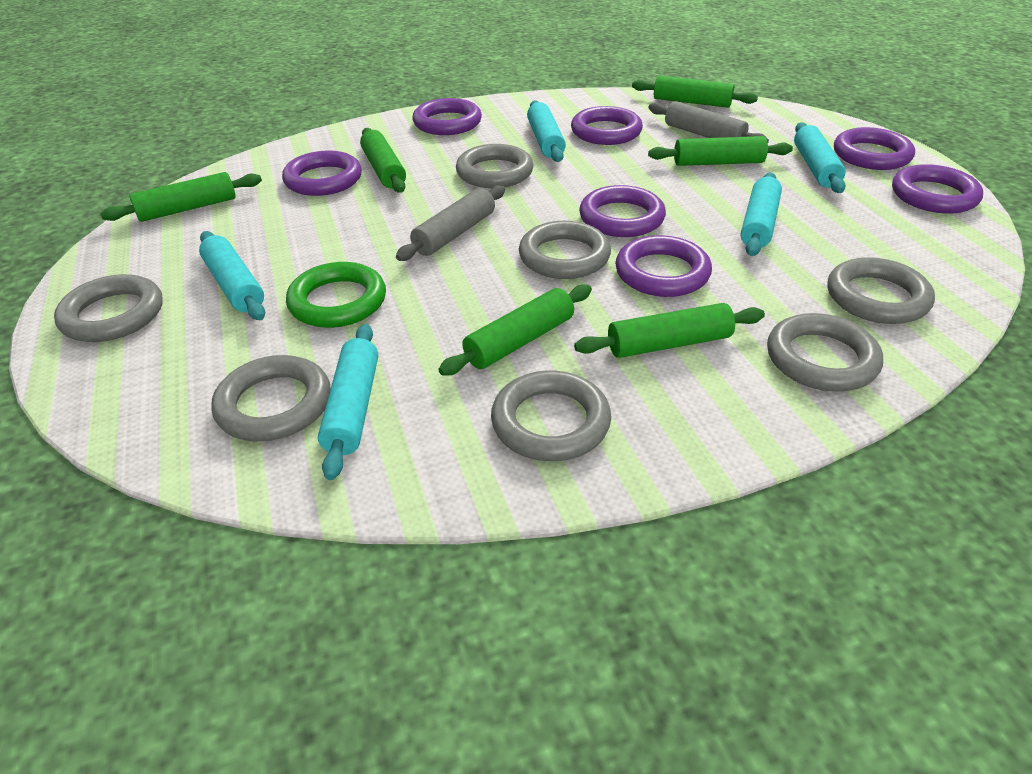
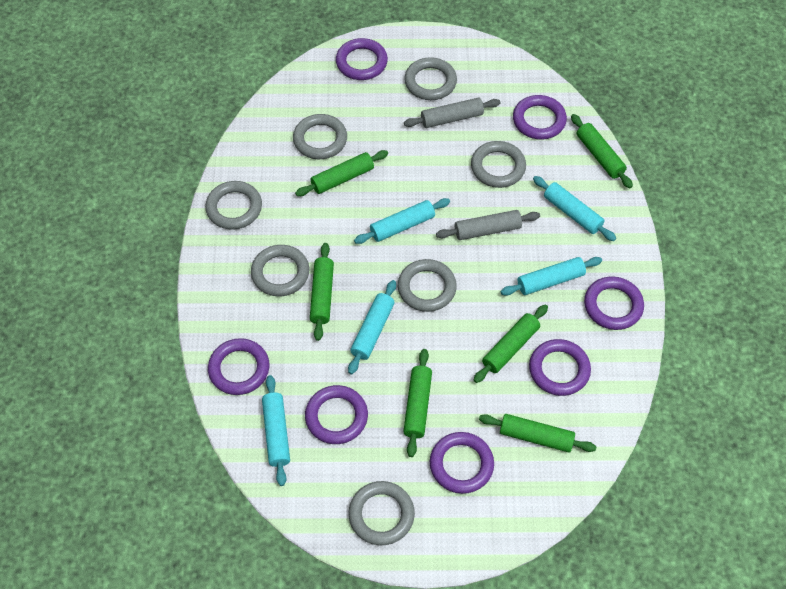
green ring: 1 -> 0

